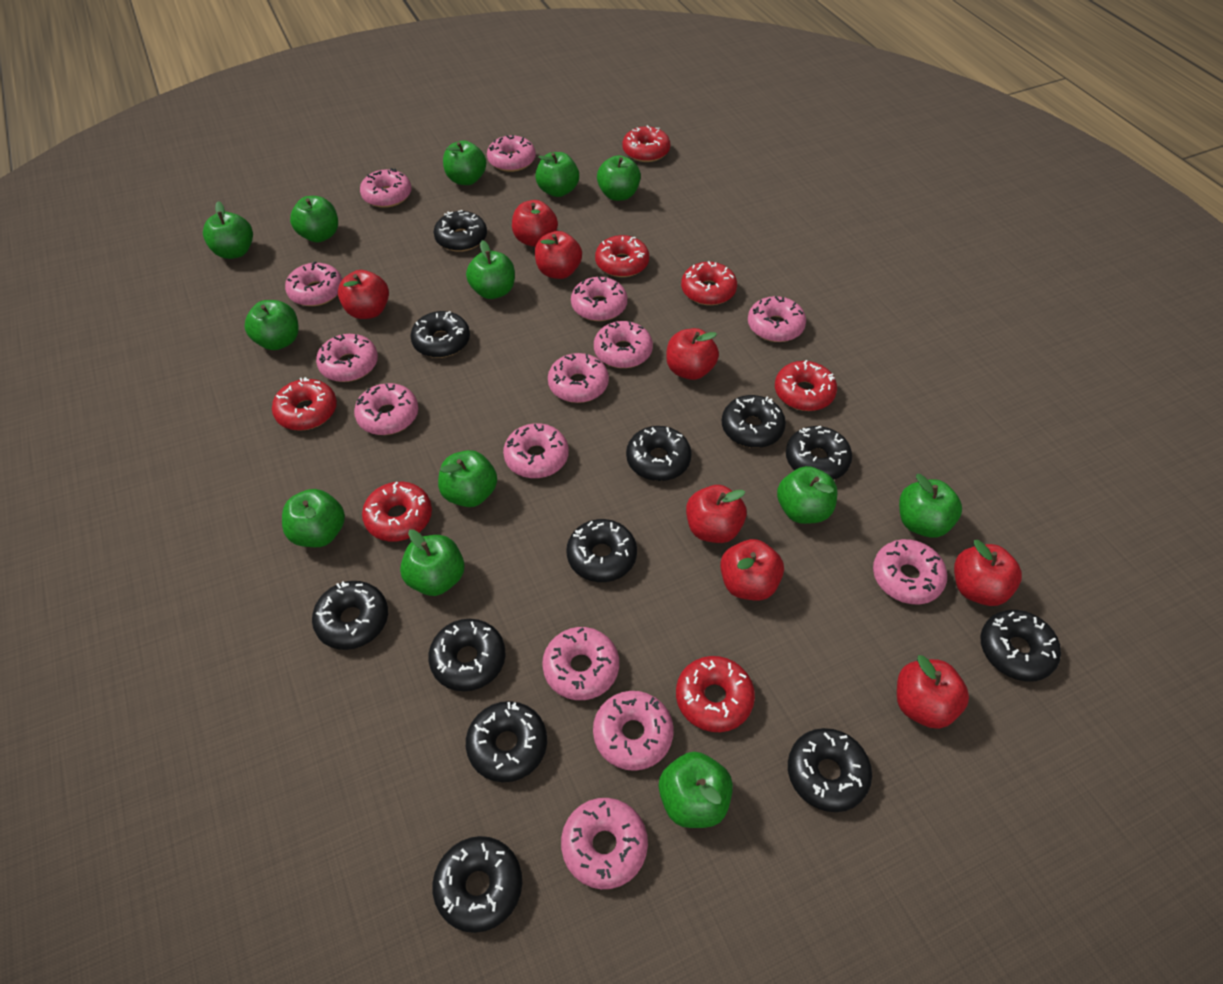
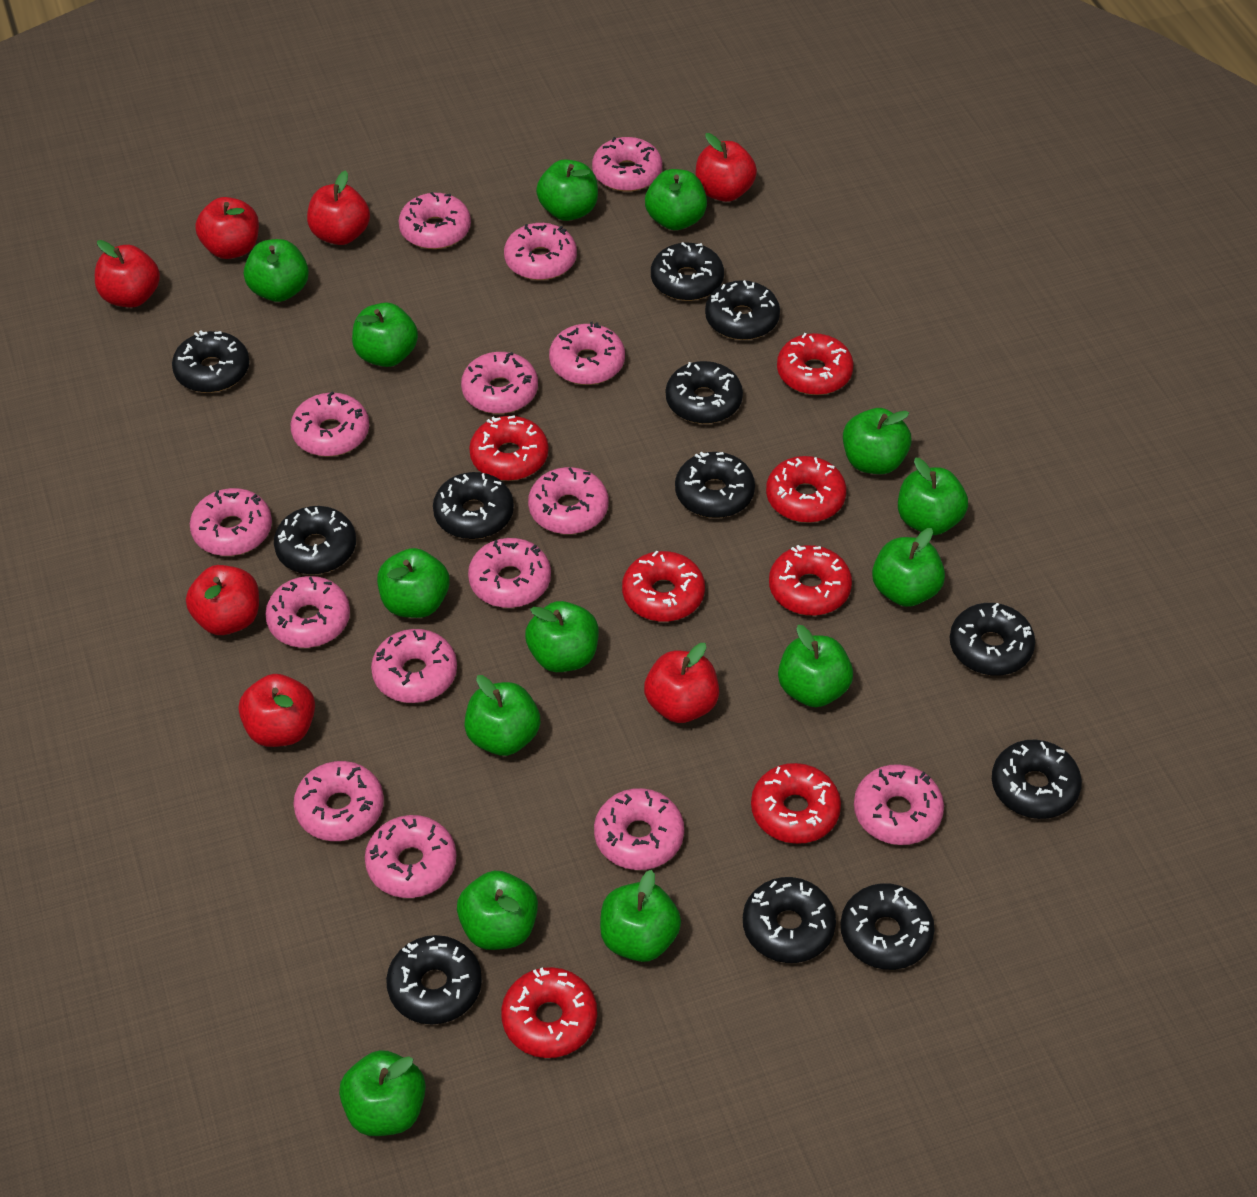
green apple: 13 -> 14
pink donut: 14 -> 15
red apple: 8 -> 7

